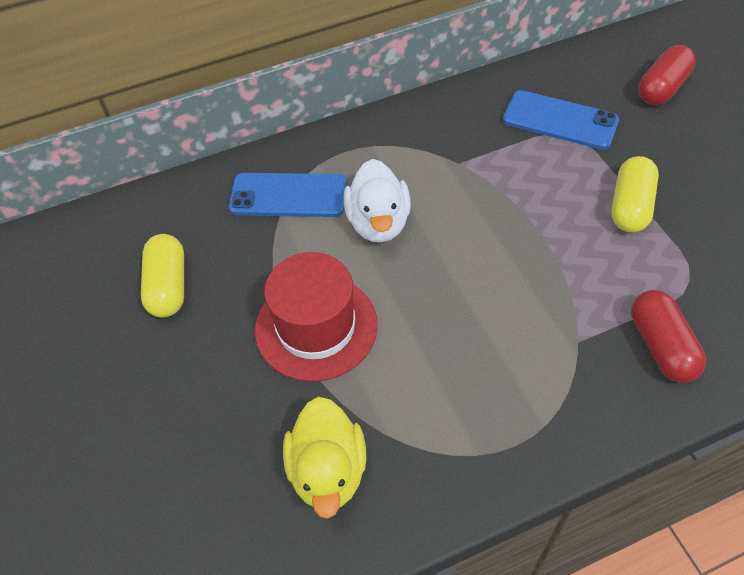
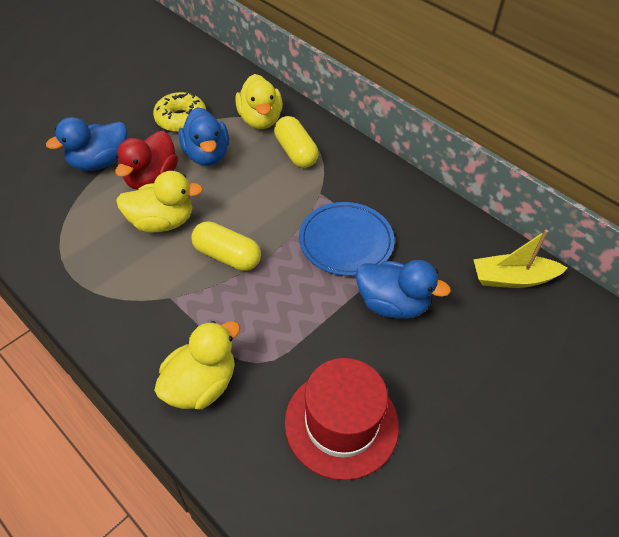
blue duck: 0 -> 3
blue phone: 2 -> 0
blue plate: 0 -> 1
red capsule: 2 -> 0
red duck: 0 -> 1
white duck: 1 -> 0
yellow boat: 0 -> 1
yellow donut: 0 -> 1
yellow duck: 1 -> 3

